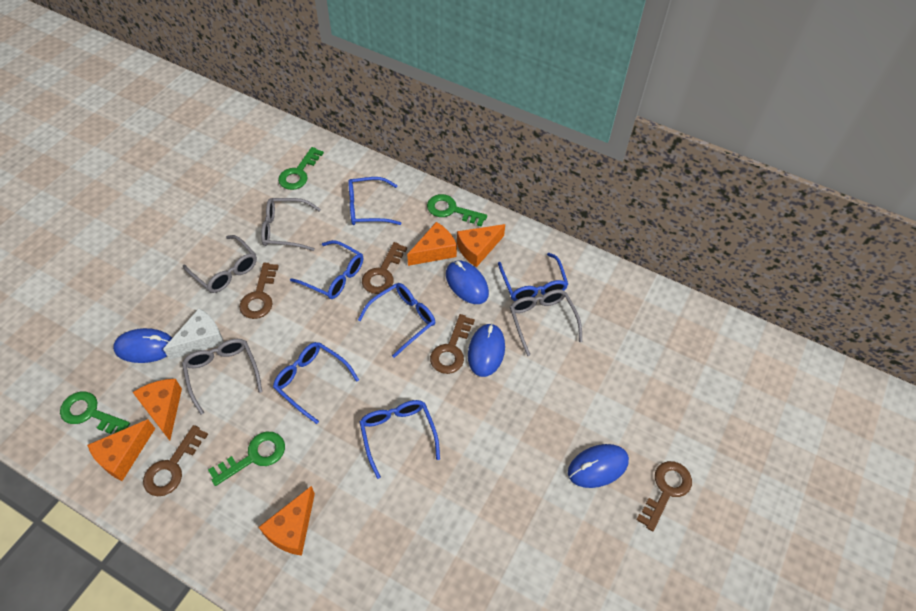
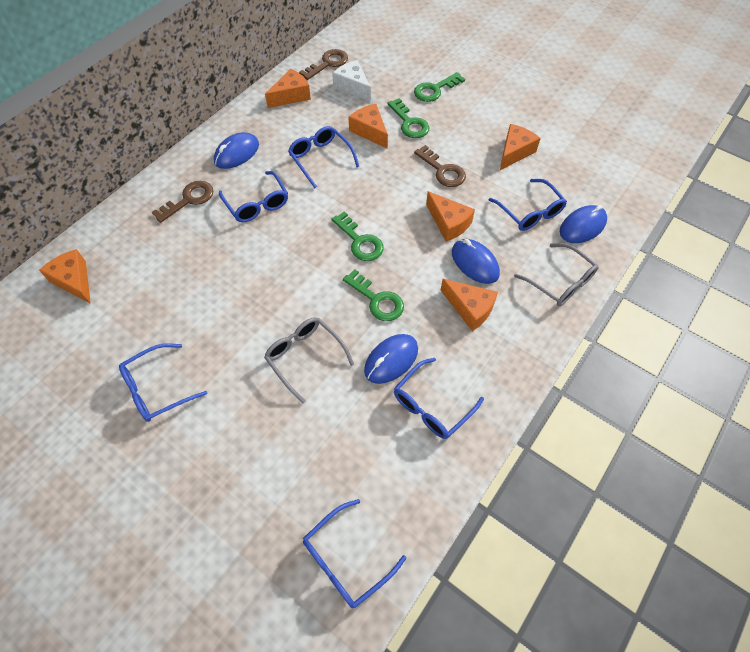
brown key: 5 -> 3
grey glasses: 4 -> 2
orange cheese: 5 -> 6

